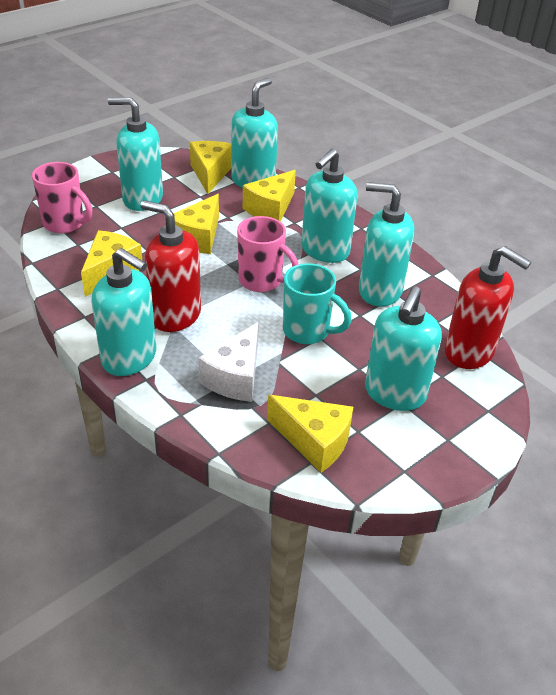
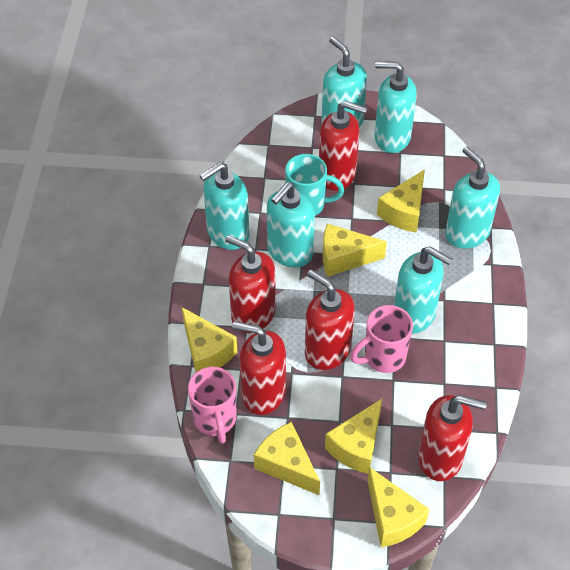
red soap dispenser: 2 -> 5
white cheese: 1 -> 0
yellow cheese: 5 -> 6

